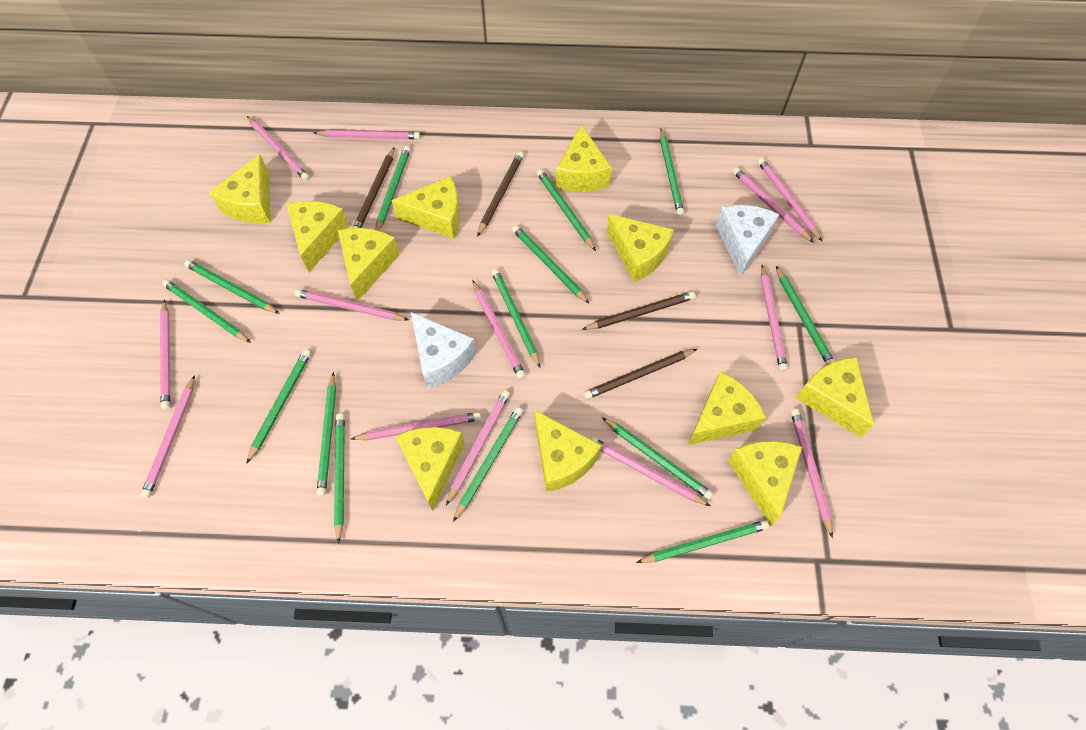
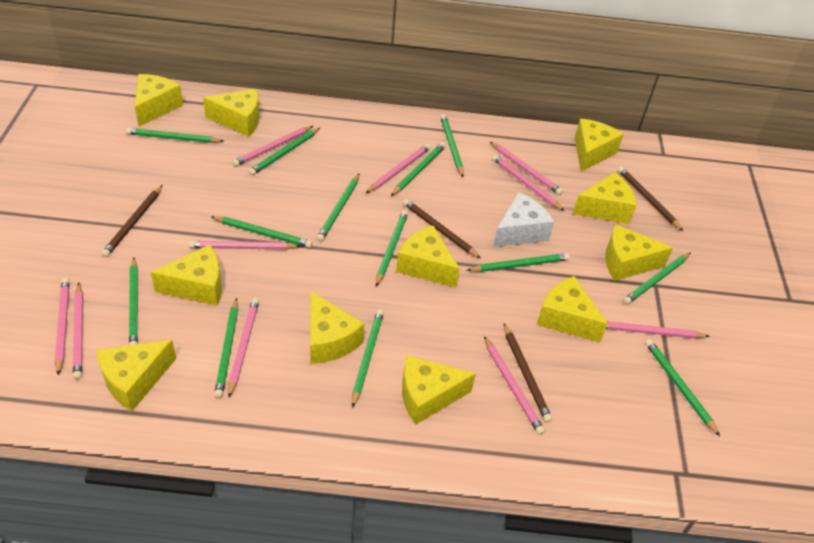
green pencil: 14 -> 13
pink pencil: 13 -> 10
white cheese: 2 -> 1

